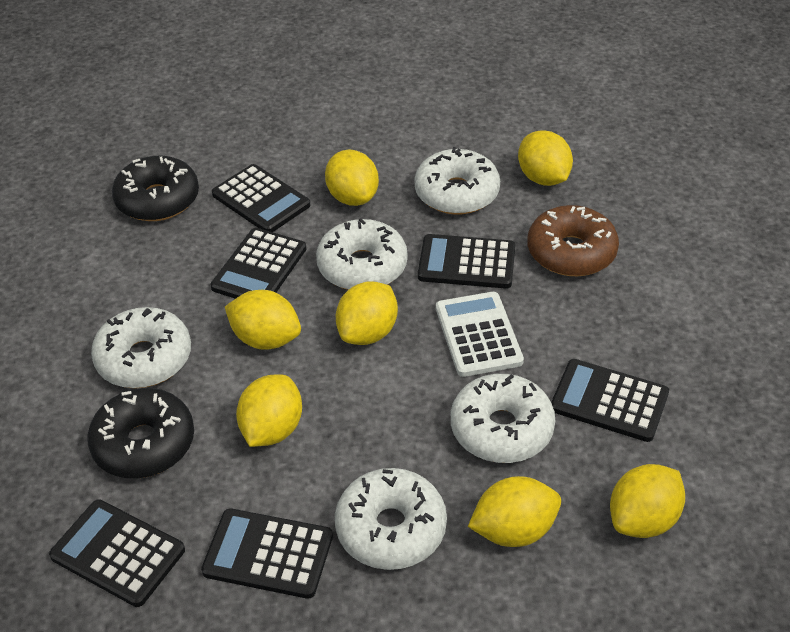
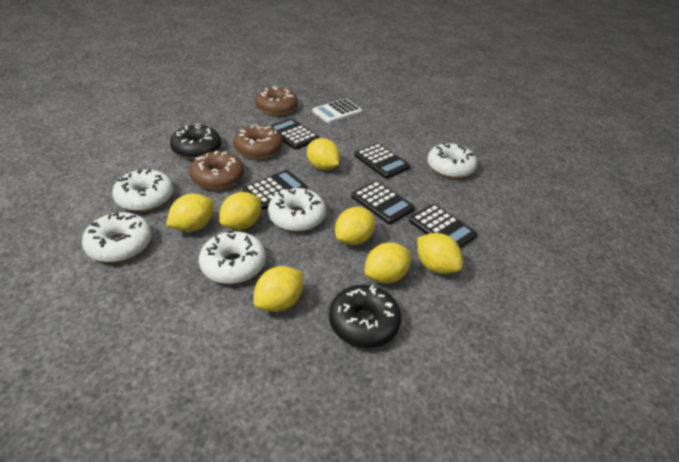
black calculator: 6 -> 5
brown donut: 1 -> 3

